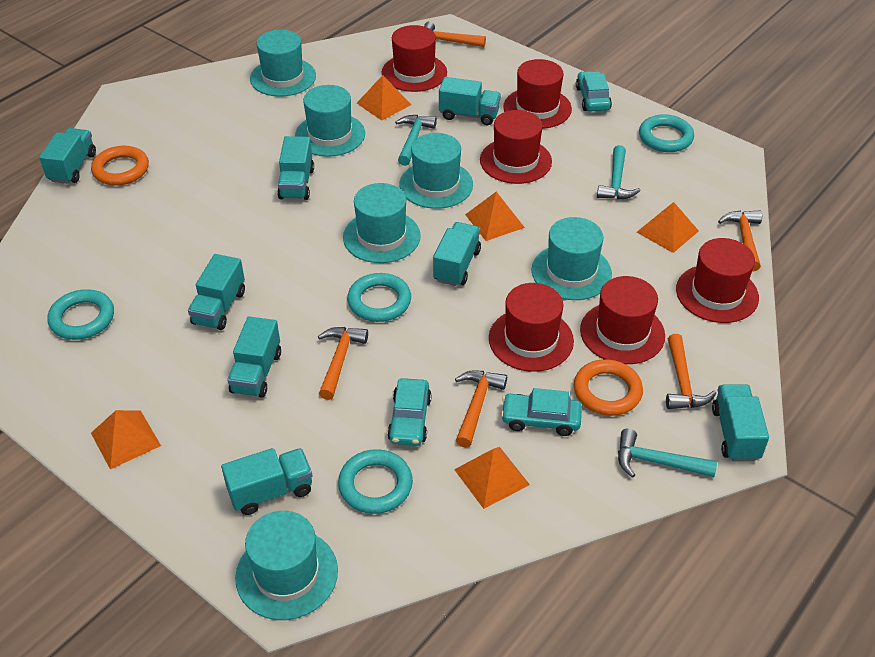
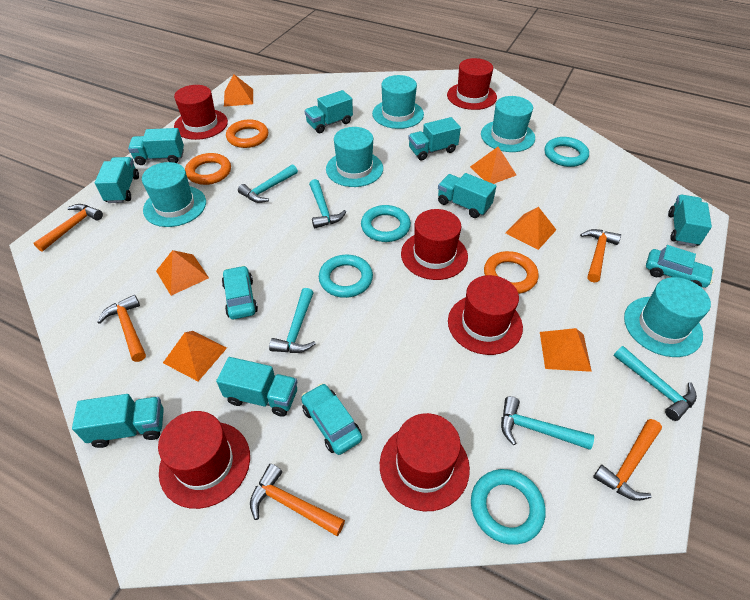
orange pyramid: 5 -> 6
orange ring: 2 -> 3
turquoise hammer: 3 -> 5
turquoise hat: 6 -> 5

